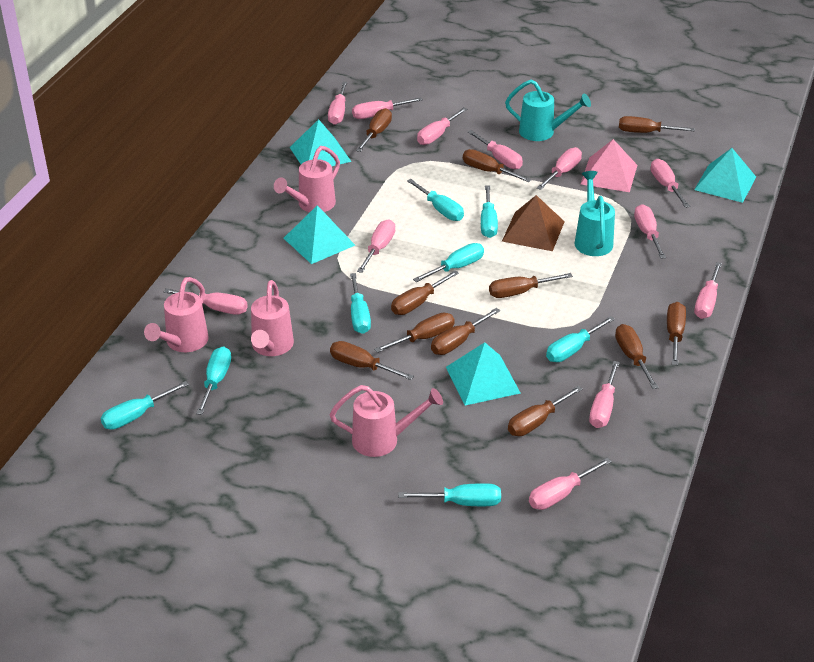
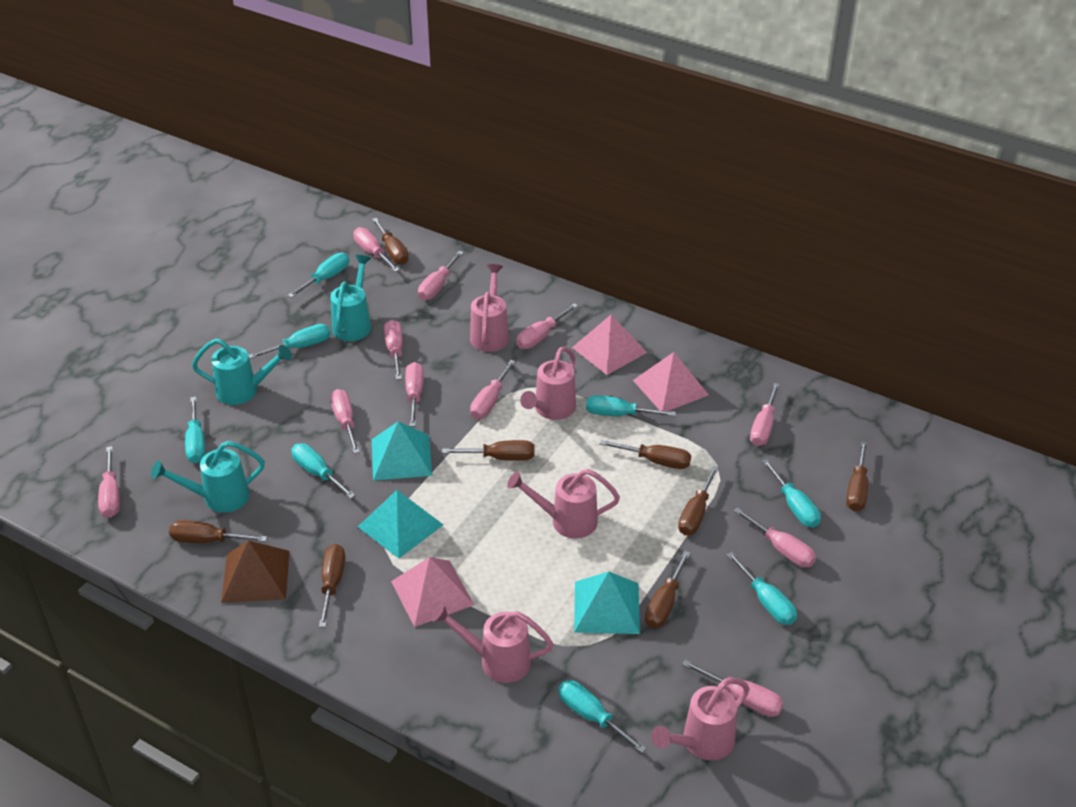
brown screwdriver: 11 -> 8
pink pyramid: 1 -> 3
pink screwdriver: 12 -> 11
pink watering can: 4 -> 5
turquoise pyramid: 4 -> 3
turquoise watering can: 2 -> 3

